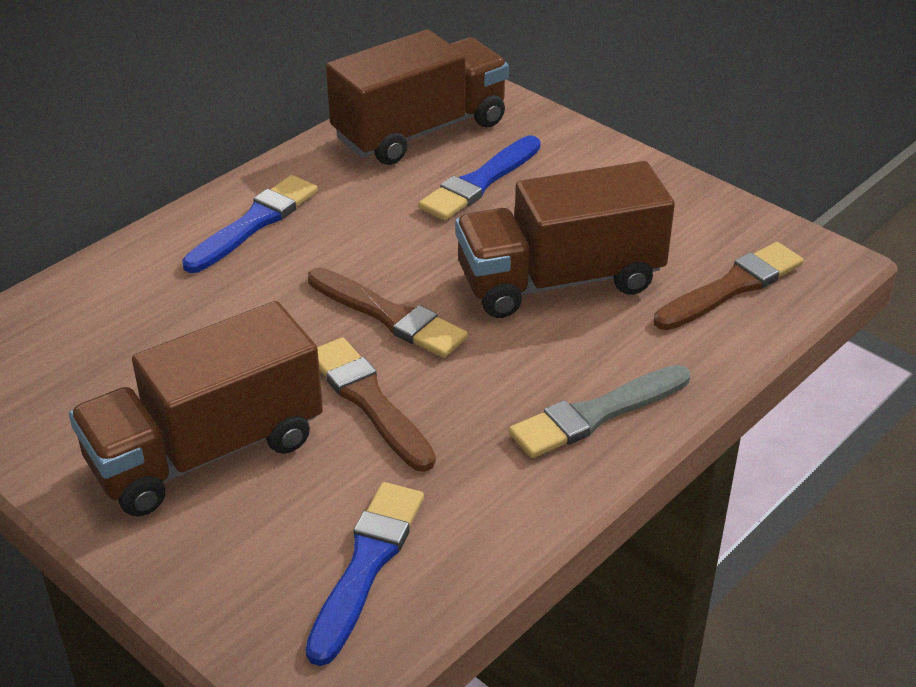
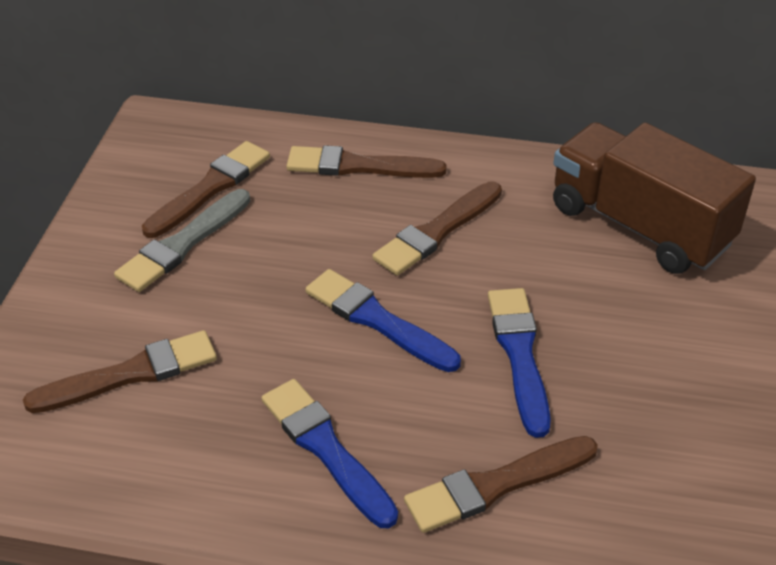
brown brush: 3 -> 5
brown truck: 3 -> 1

